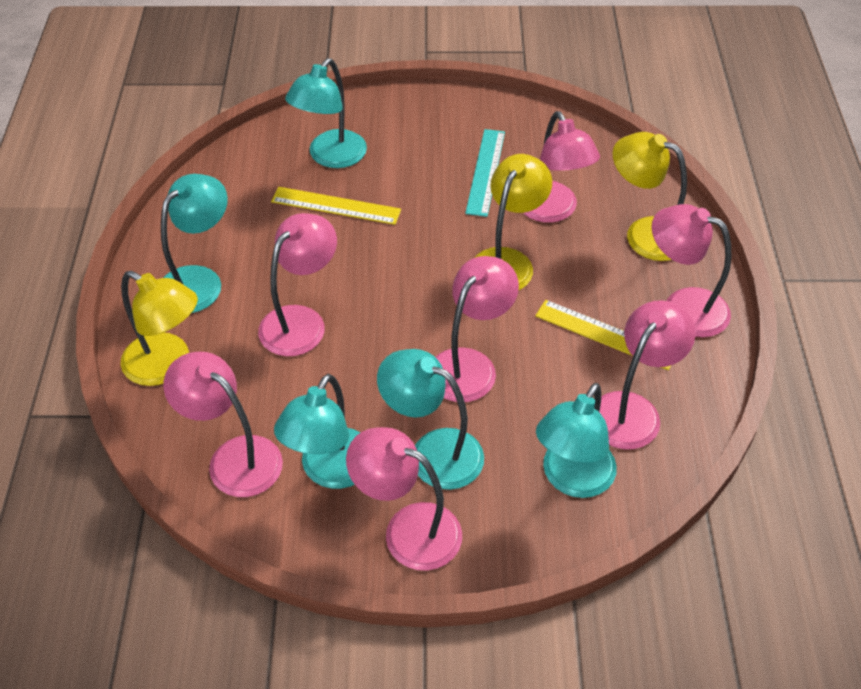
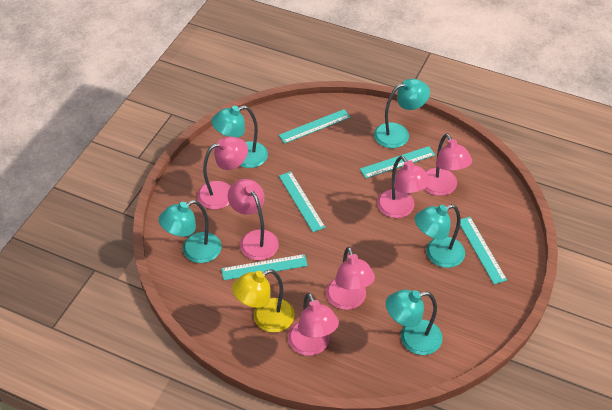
pink lamp: 7 -> 6
turquoise ruler: 1 -> 5
yellow lamp: 3 -> 1
yellow ruler: 2 -> 0

